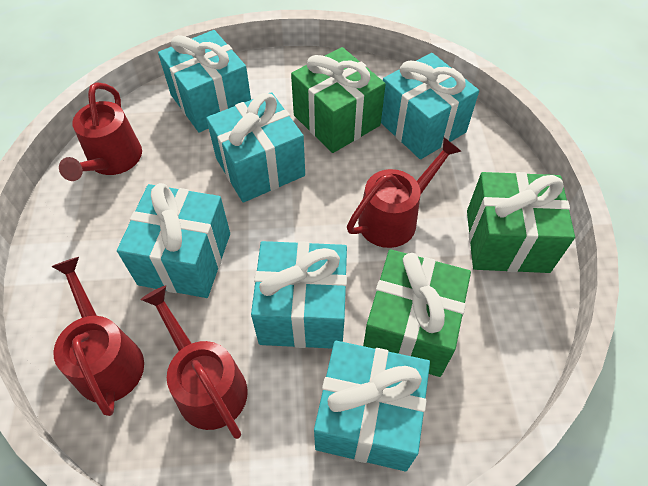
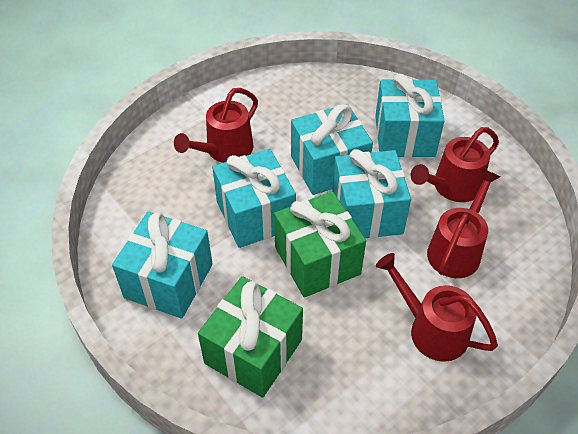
green gift: 3 -> 2
turquoise gift: 6 -> 5

